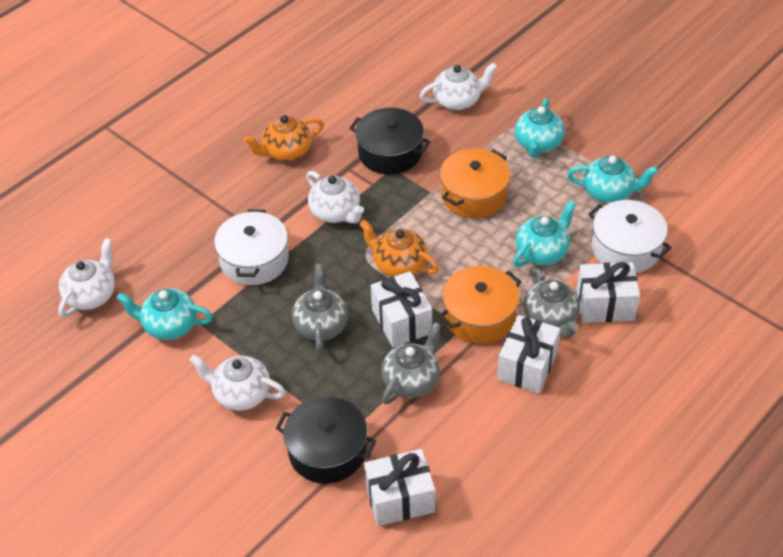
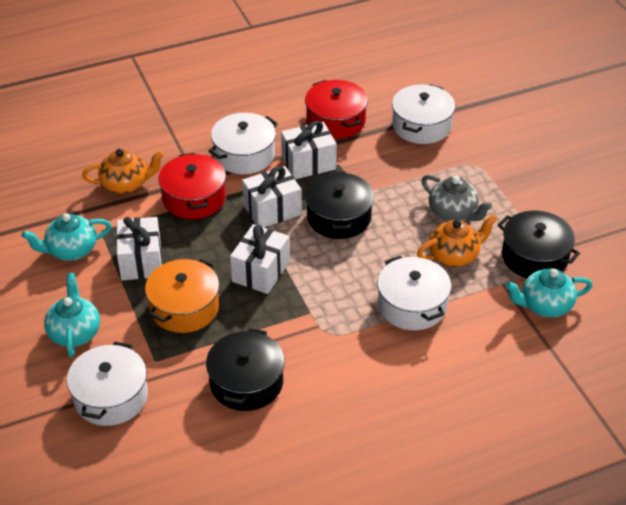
black pot: 2 -> 3
grey teapot: 3 -> 1
orange pot: 2 -> 1
red pot: 0 -> 2
turquoise teapot: 4 -> 3
white pot: 2 -> 4
white teapot: 4 -> 0

